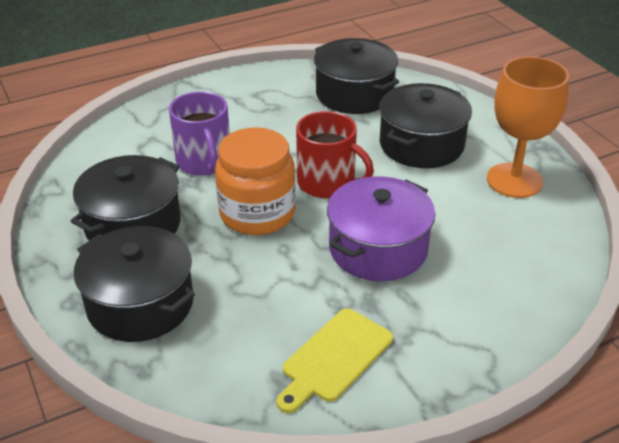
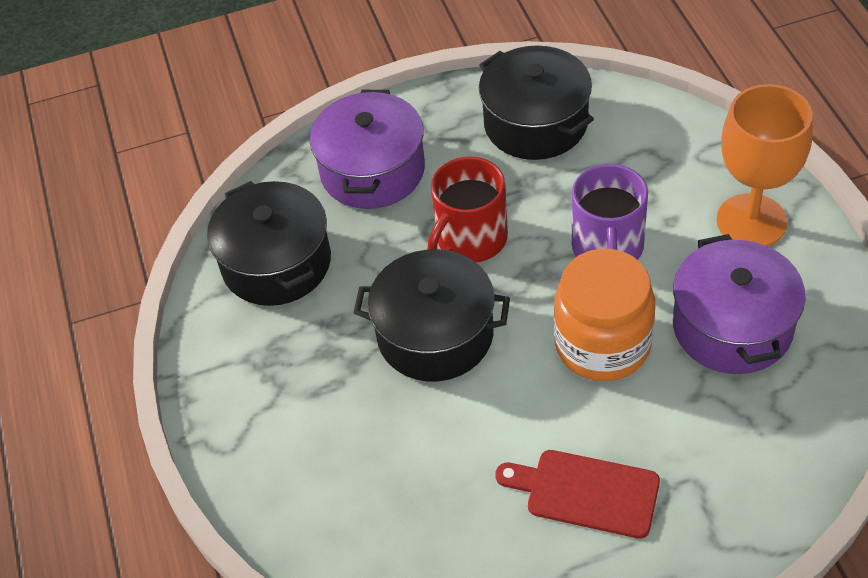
black pot: 4 -> 3
purple pot: 1 -> 2
red cutting board: 0 -> 1
yellow cutting board: 1 -> 0

